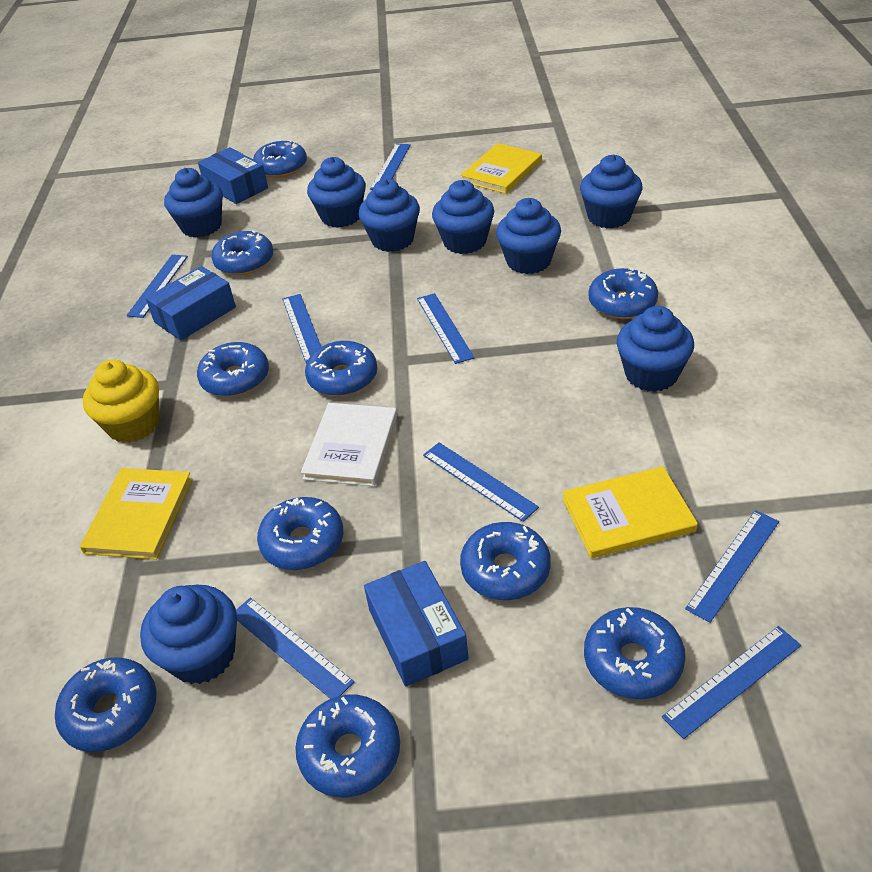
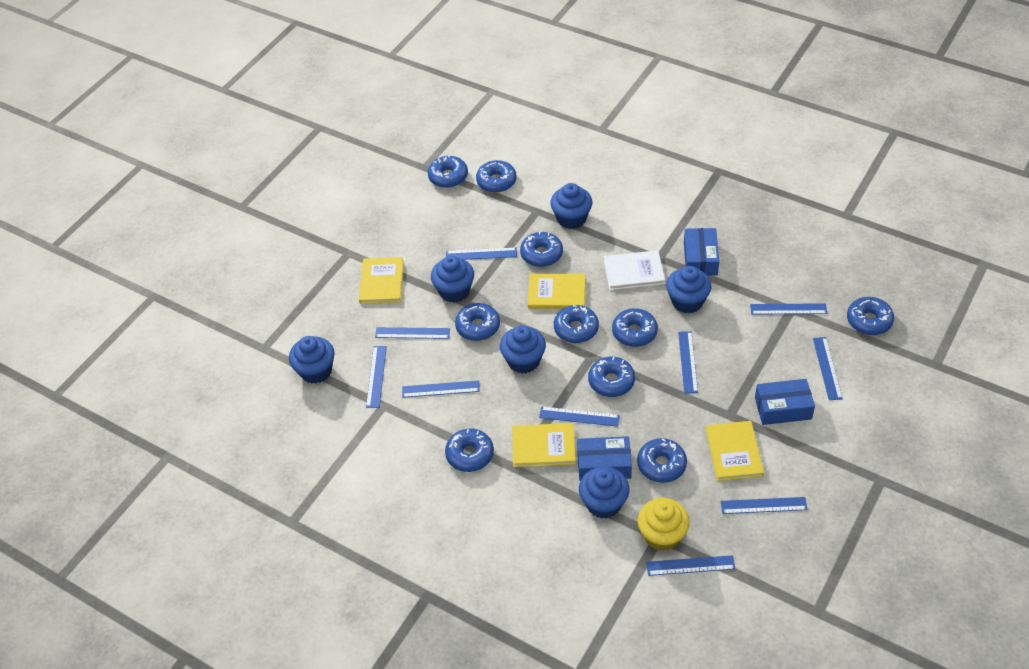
blue cupcake: 8 -> 6
blue ruler: 8 -> 10
yellow book: 3 -> 4

